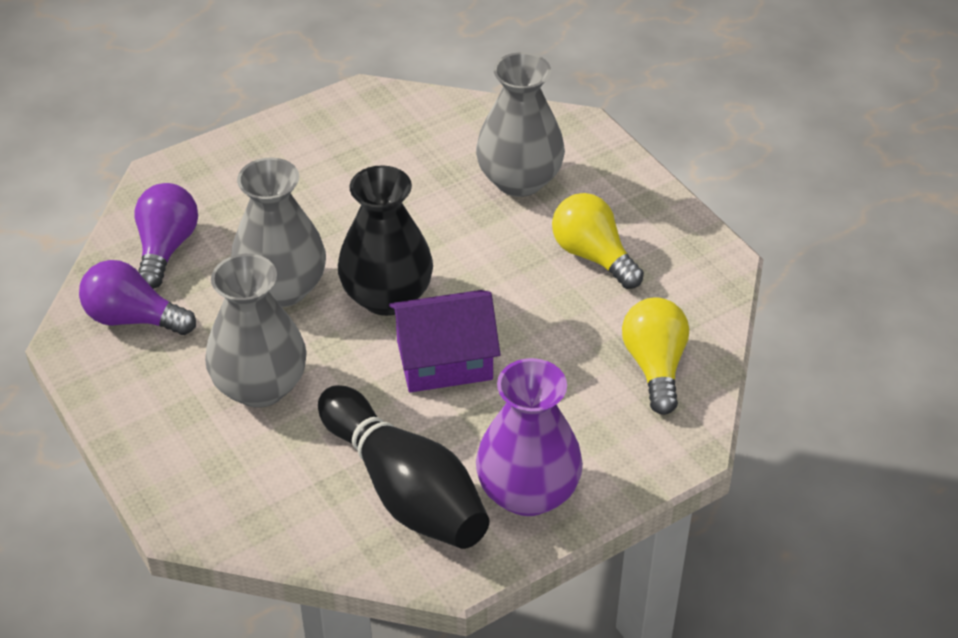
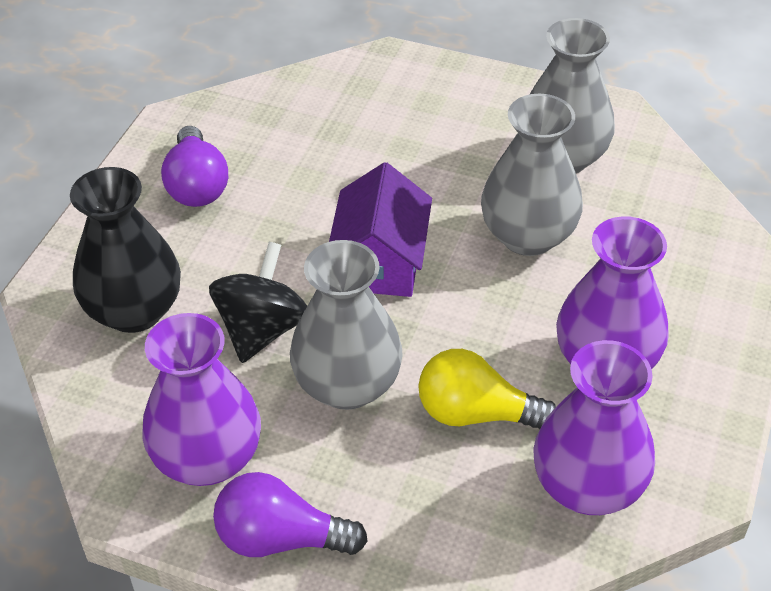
black bowling pin: 1 -> 0
black spinning top: 0 -> 1
purple vase: 1 -> 3
yellow light bulb: 2 -> 1

